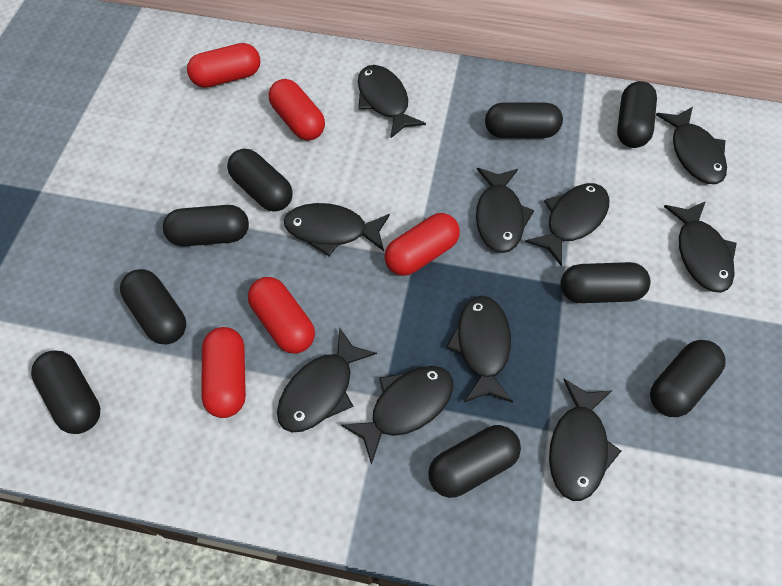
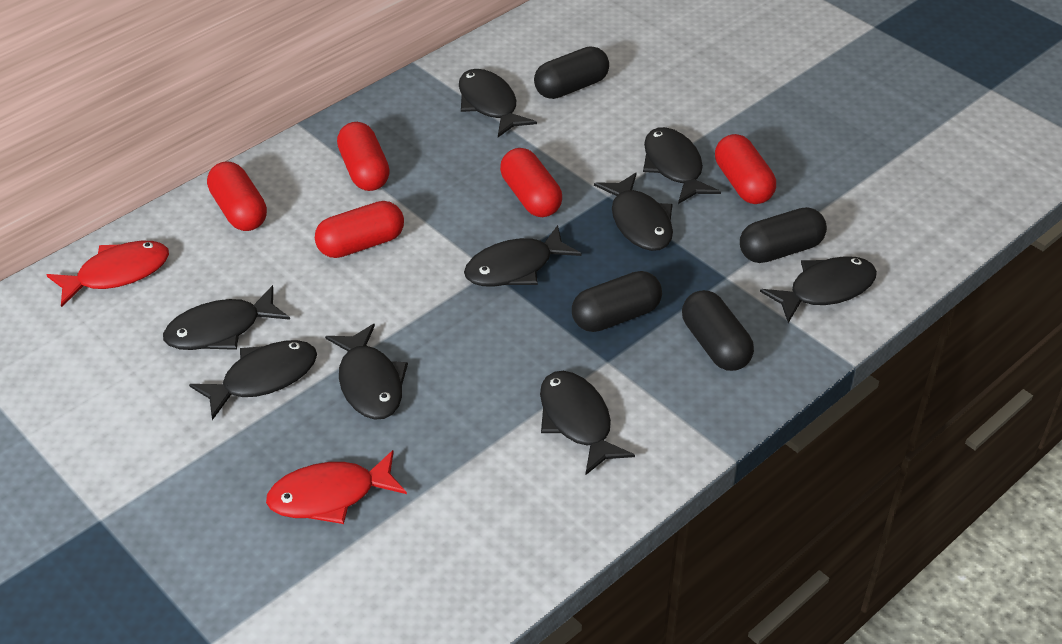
black capsule: 9 -> 4
black fish: 10 -> 9
red fish: 0 -> 2

